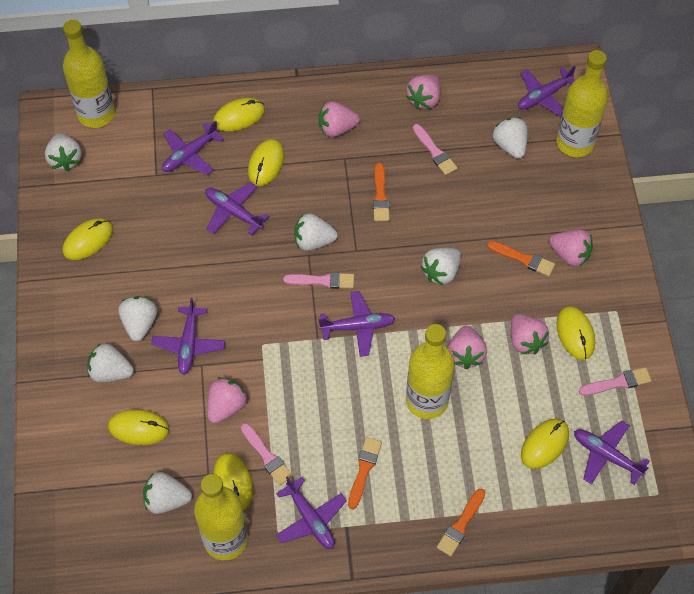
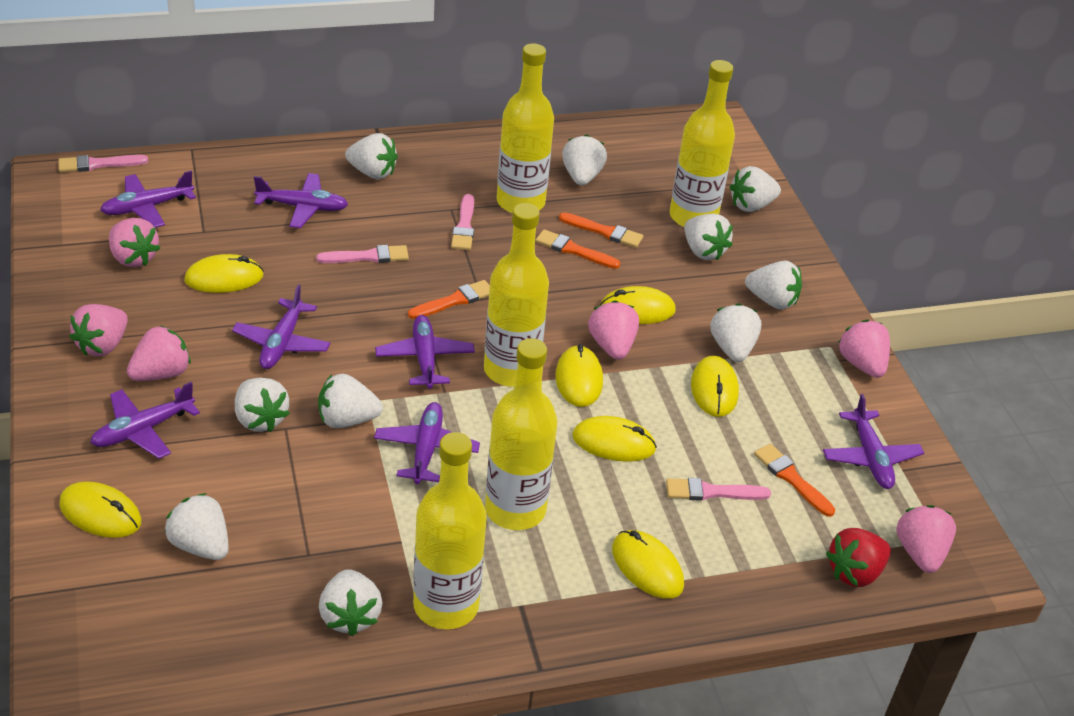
red strawberry: 0 -> 1
white strawberry: 7 -> 10
yellow bottle: 4 -> 5

